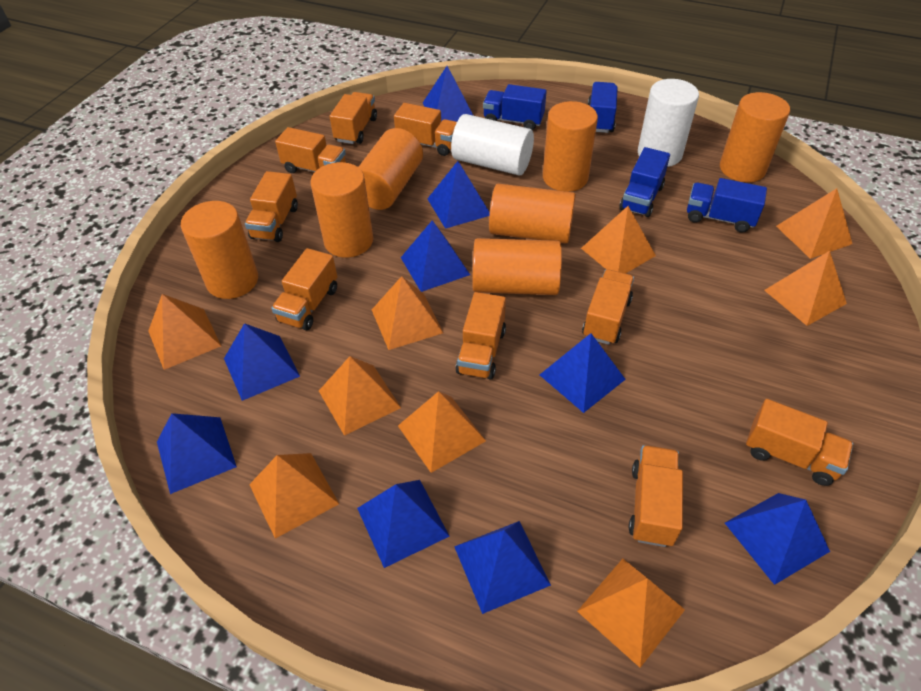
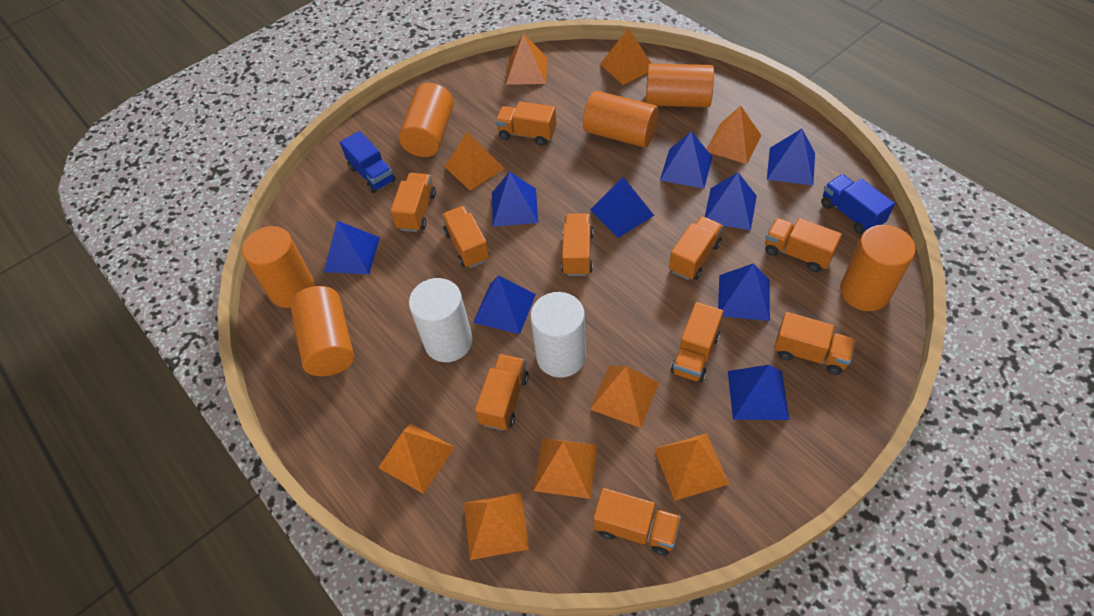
blue truck: 4 -> 2
orange cylinder: 7 -> 6
orange truck: 9 -> 10

